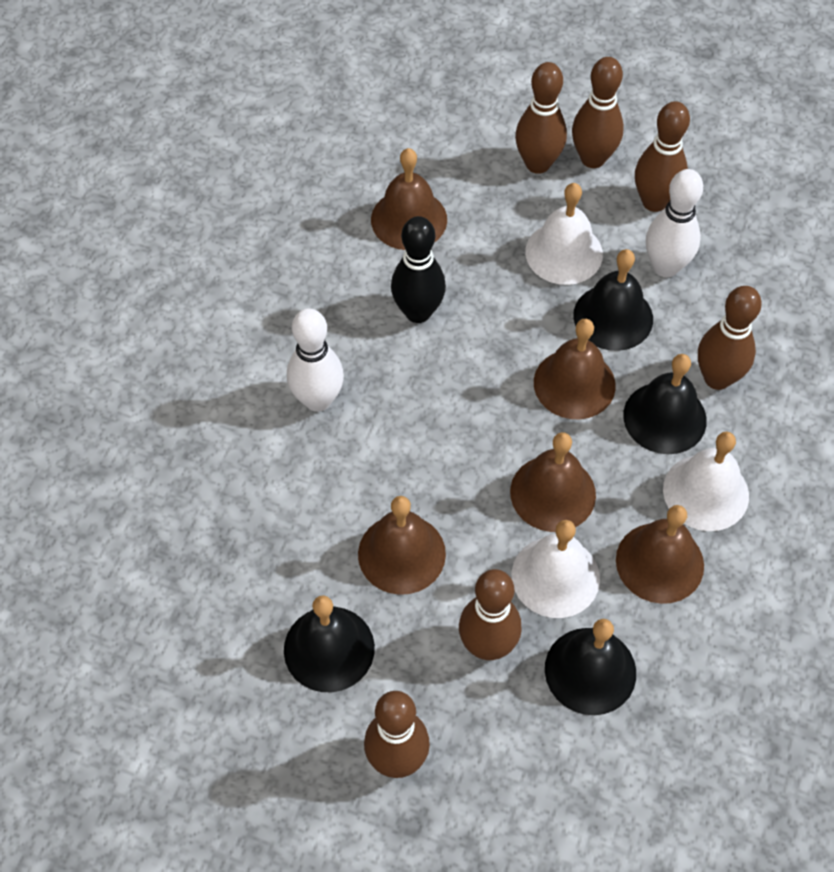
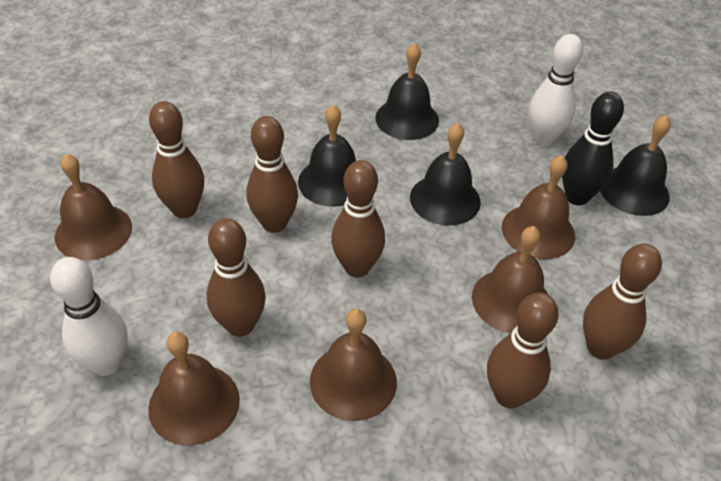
white bell: 3 -> 0

